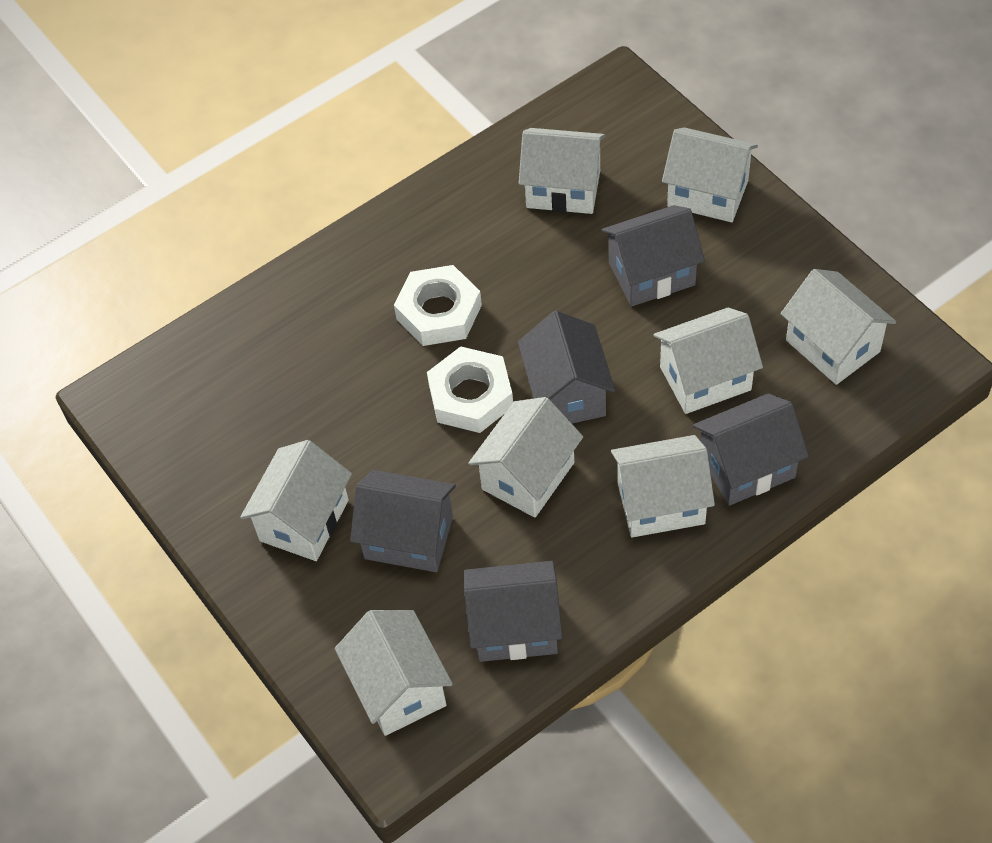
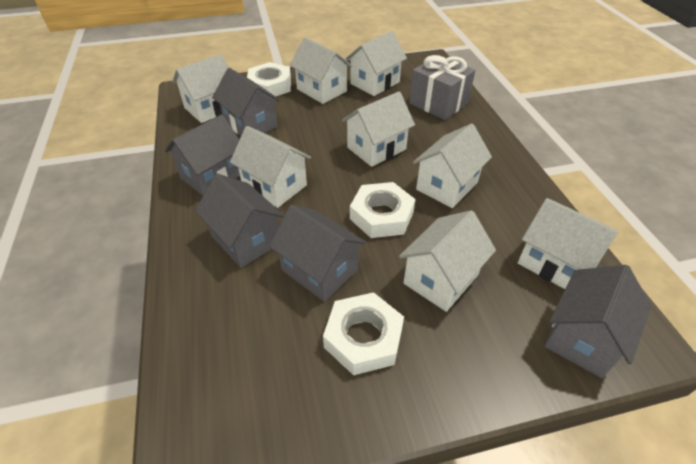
grey gift: 0 -> 1
white nut: 2 -> 3

